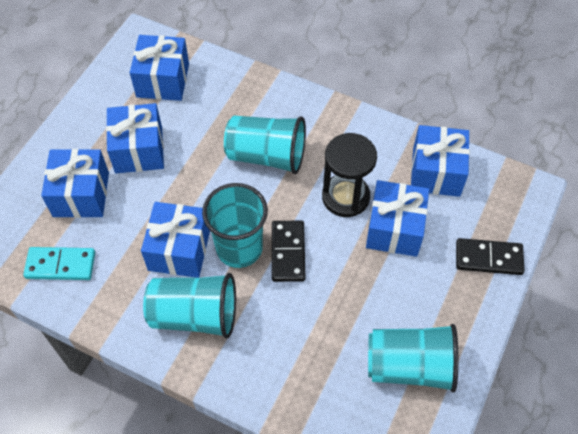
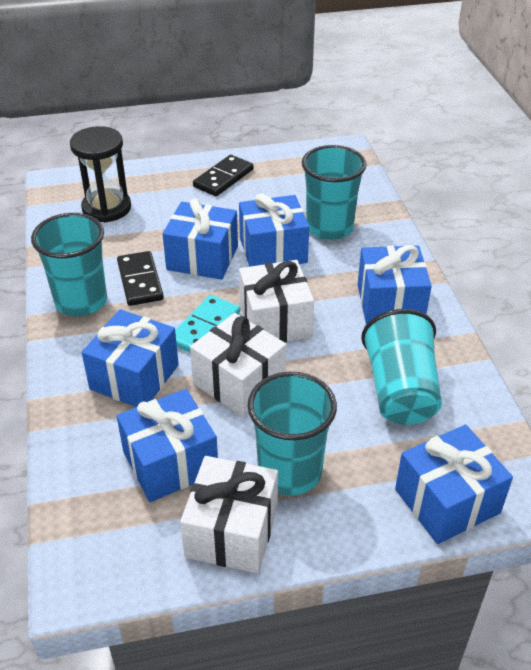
white gift: 0 -> 3

